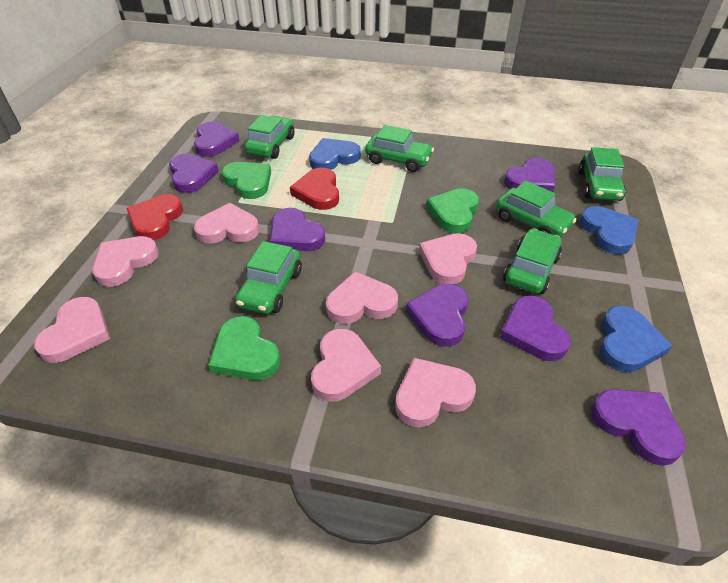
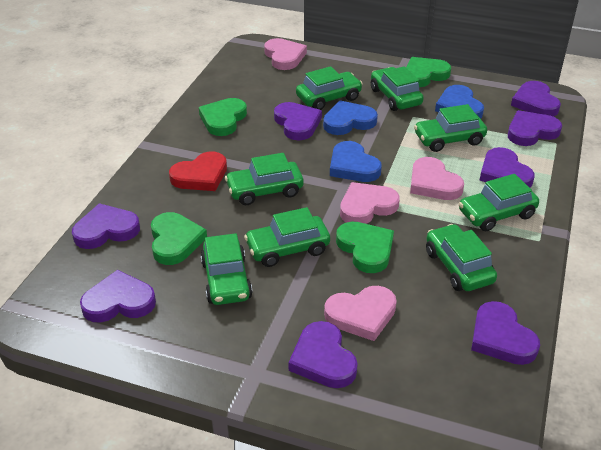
green car: 6 -> 8
green heart: 3 -> 4
pink heart: 7 -> 4
purple heart: 7 -> 8
red heart: 2 -> 1

